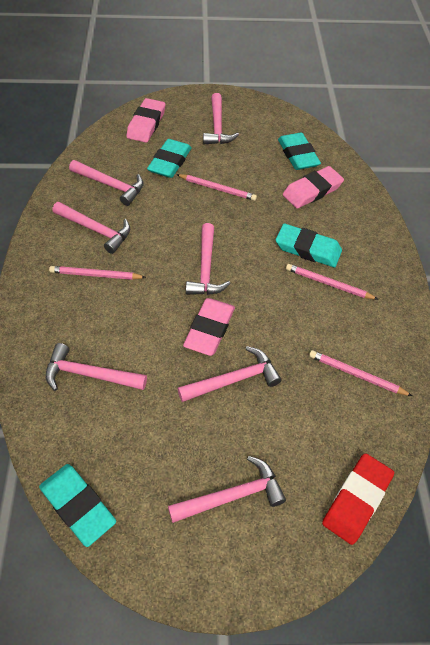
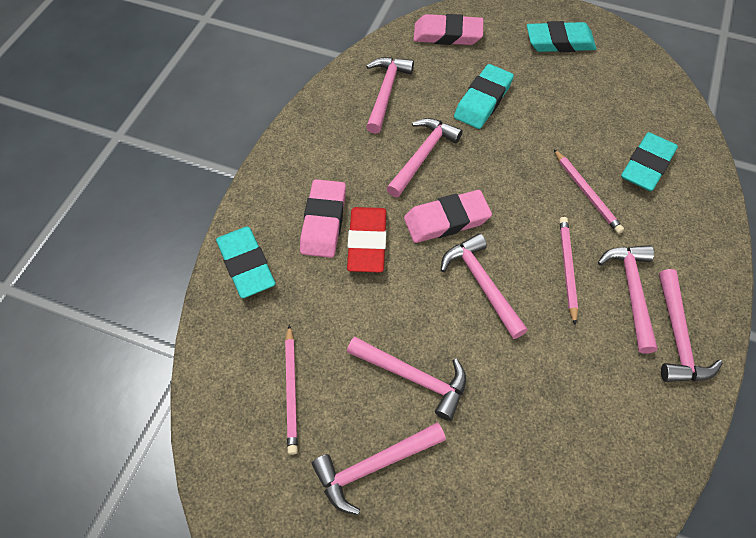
pink pencil: 4 -> 3

